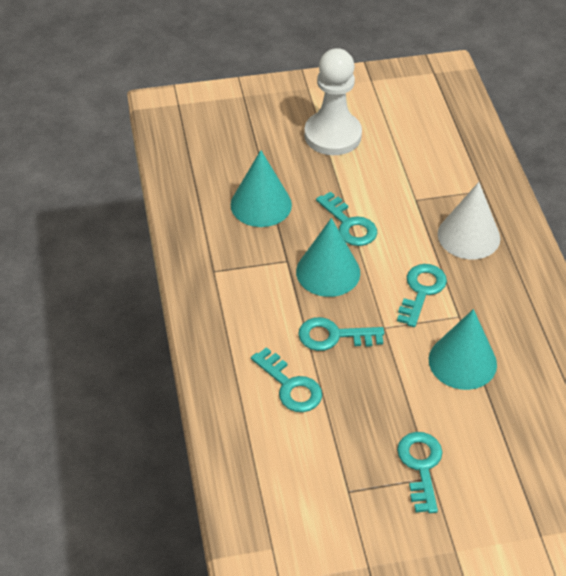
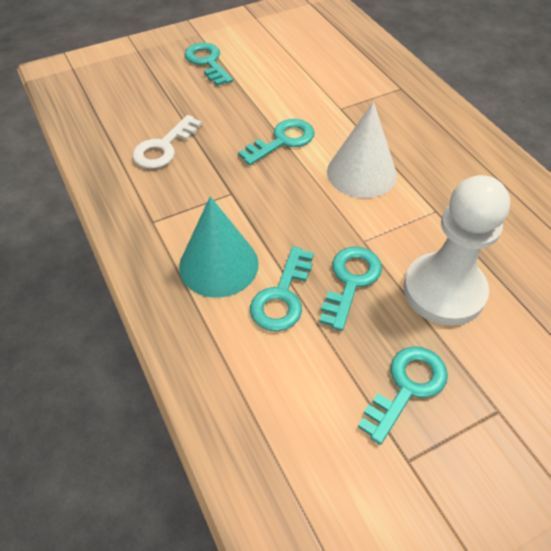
turquoise cone: 3 -> 1
white key: 0 -> 1

